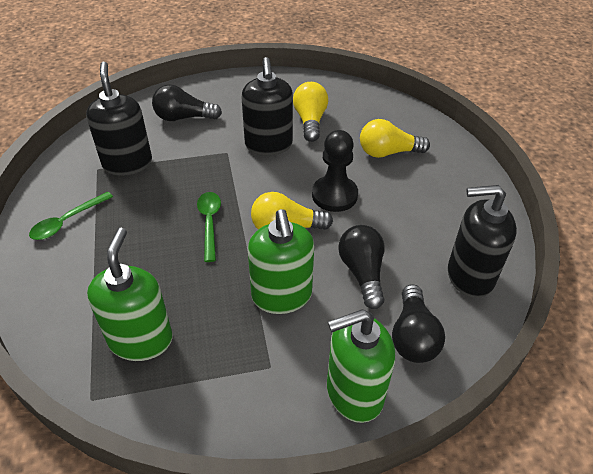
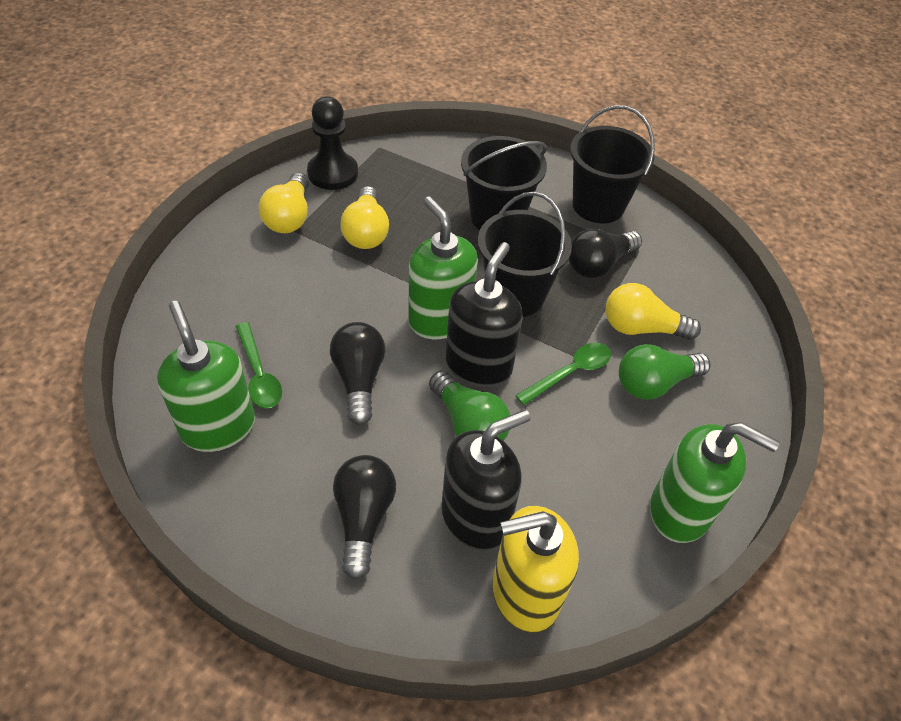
black bucket: 0 -> 3
black soap dispenser: 3 -> 2
green light bulb: 0 -> 2
yellow soap dispenser: 0 -> 1

